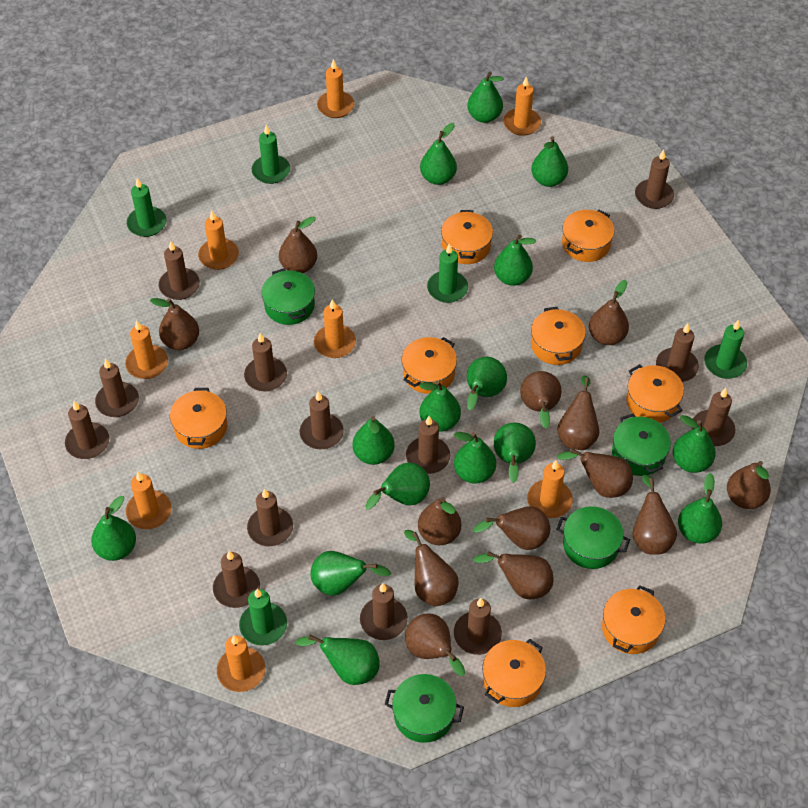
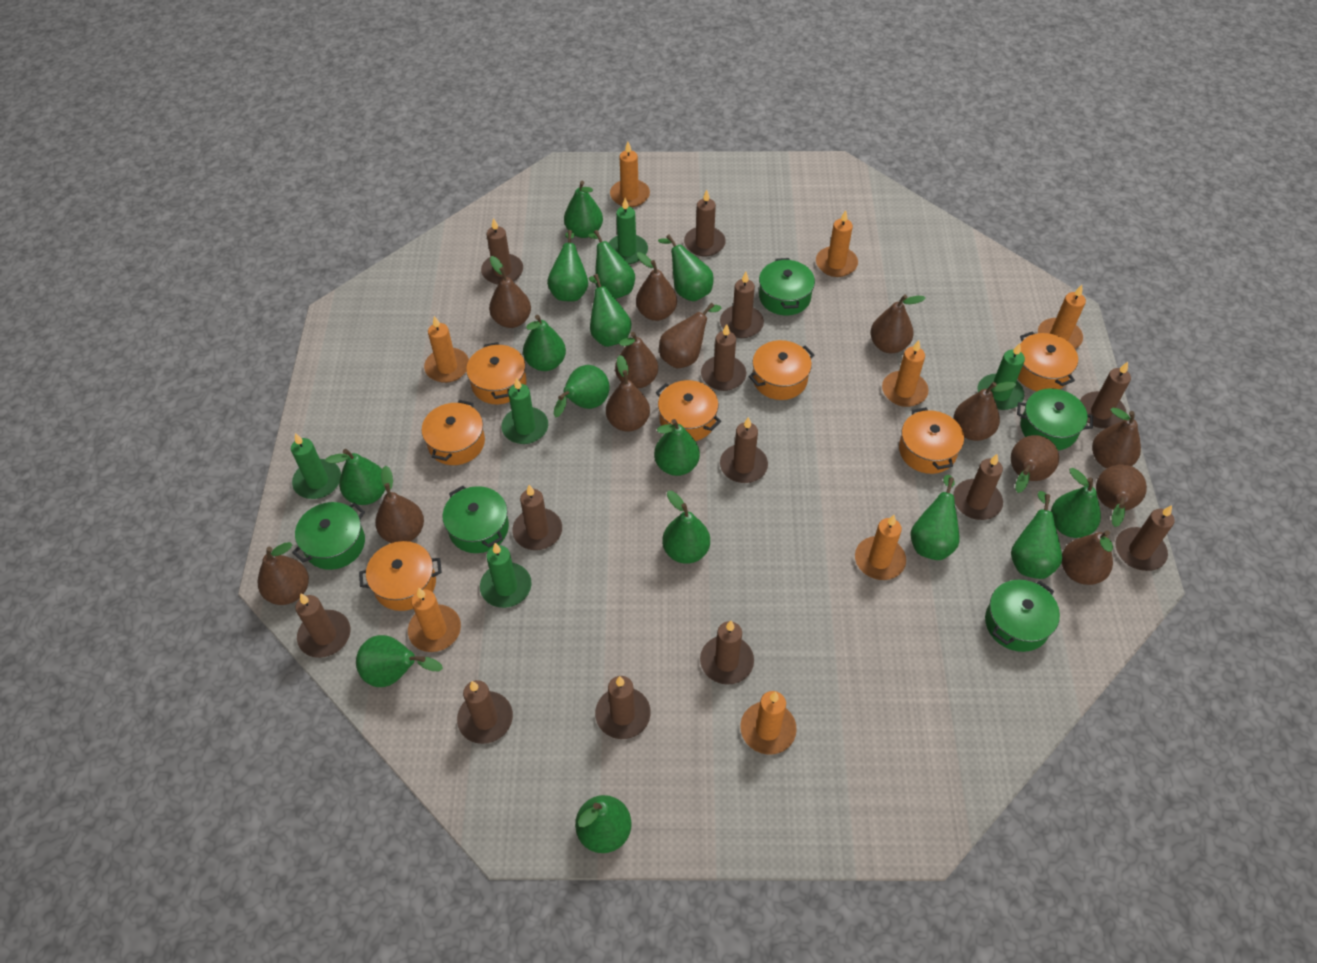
green pot: 4 -> 5
orange pot: 8 -> 7

